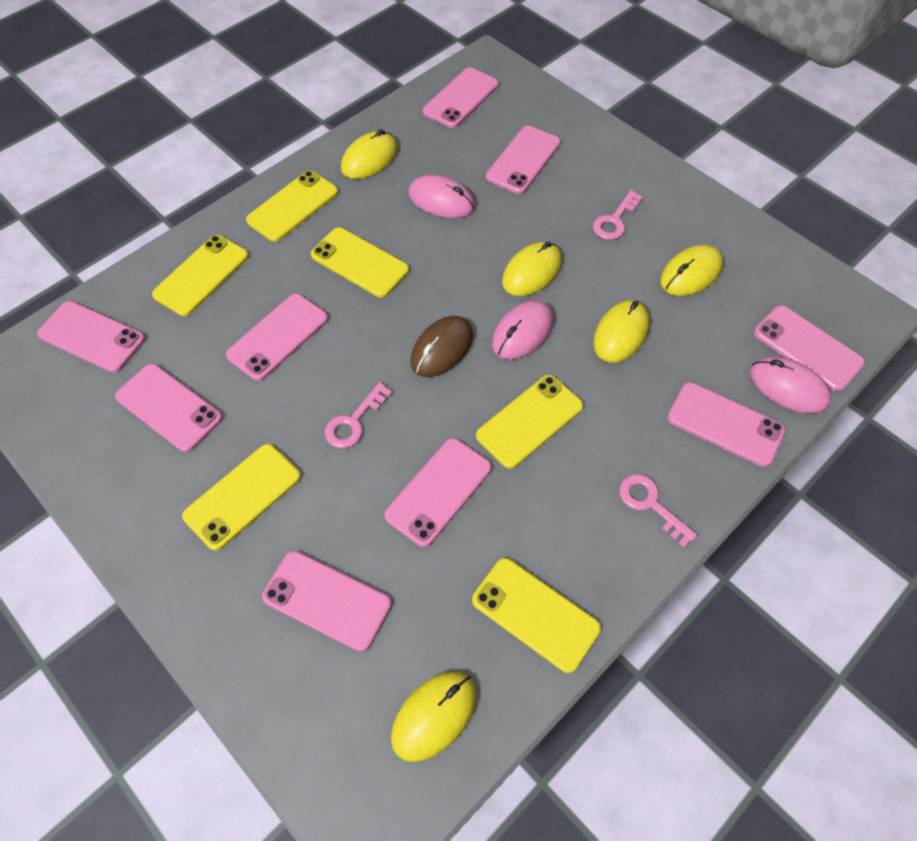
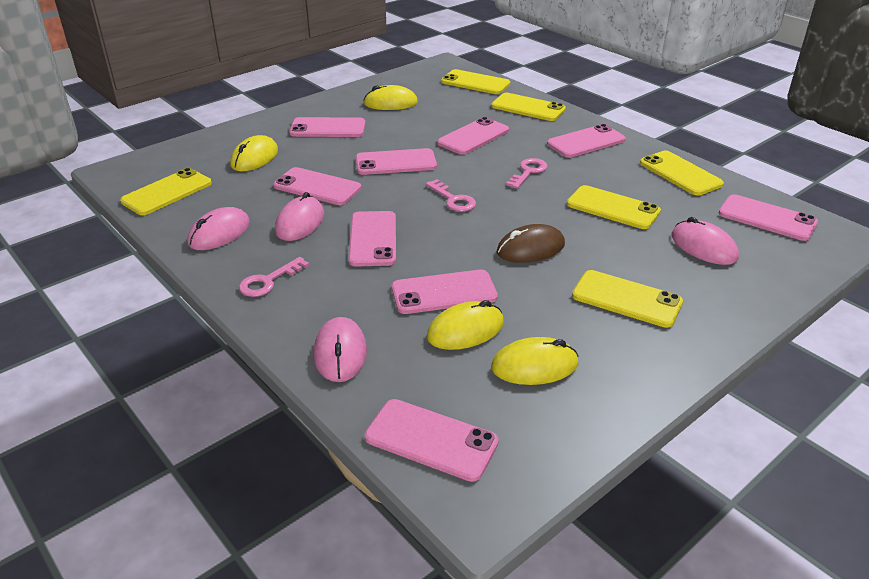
pink mouse: 3 -> 4
yellow mouse: 5 -> 4

